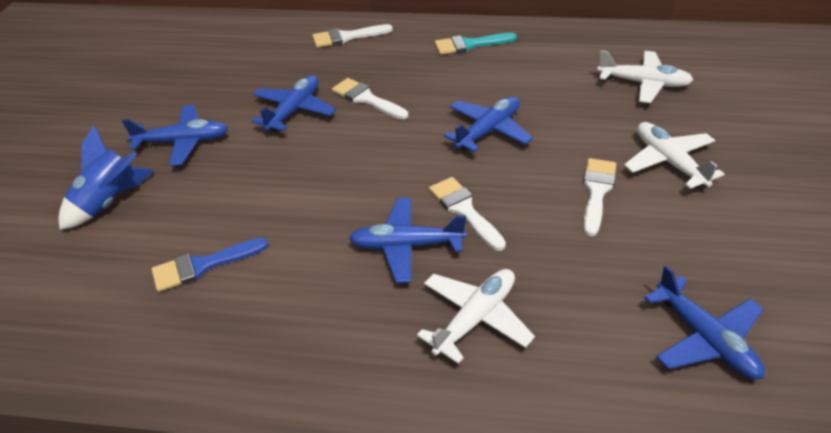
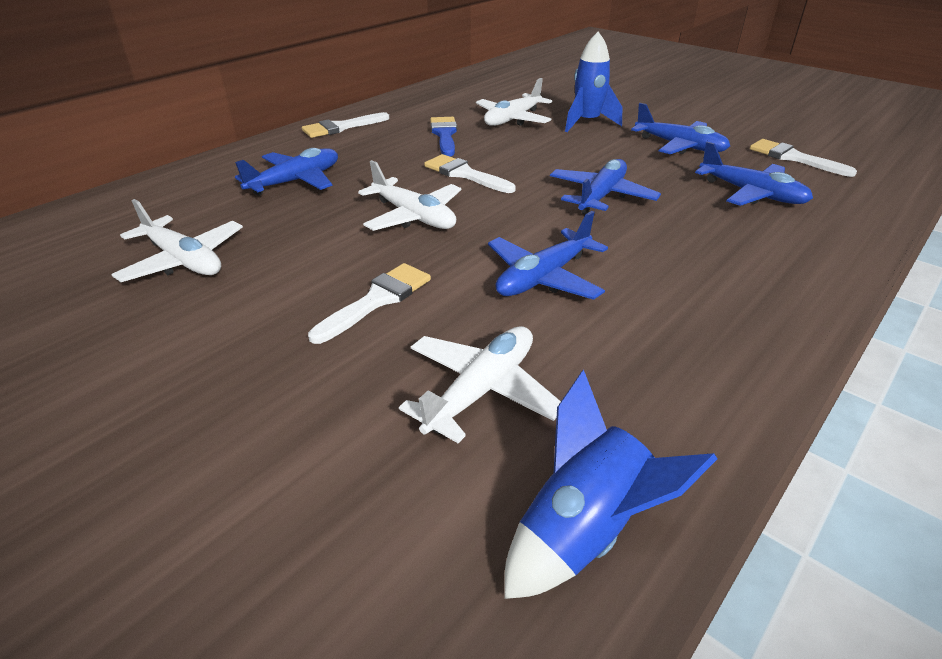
blue rocket: 1 -> 2
turquoise brush: 1 -> 0
white plane: 3 -> 4

